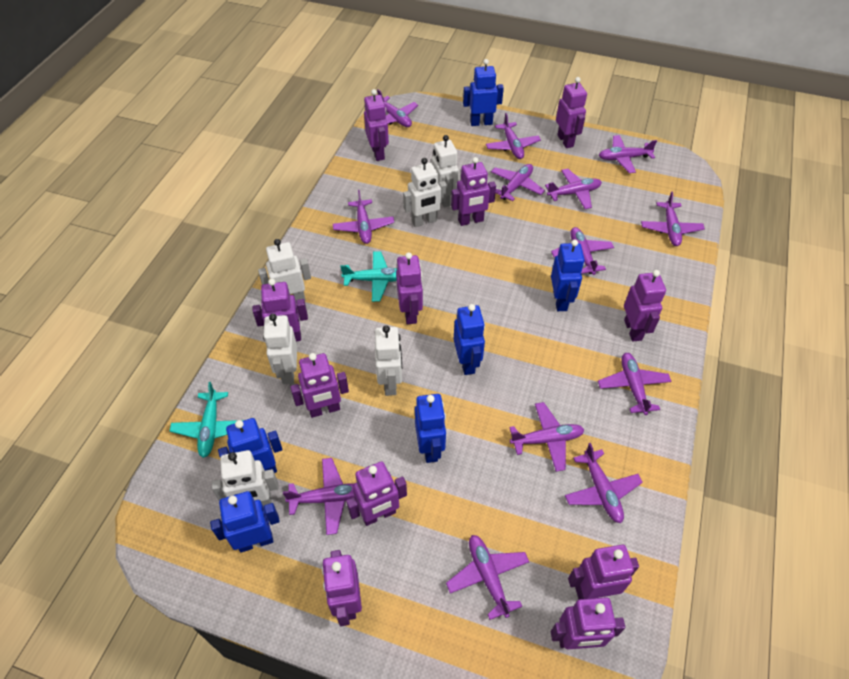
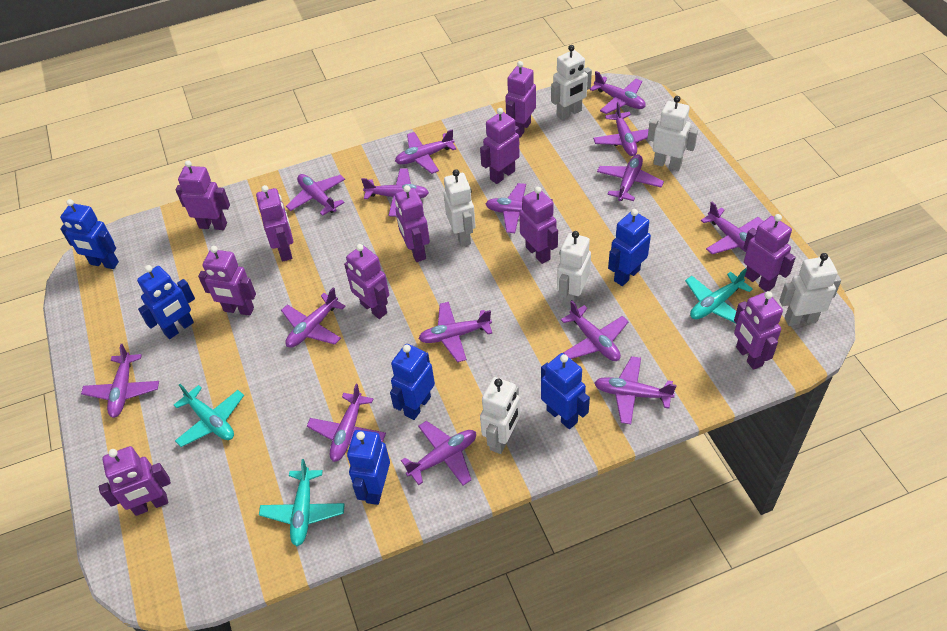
purple plane: 13 -> 15
turquoise plane: 2 -> 3

